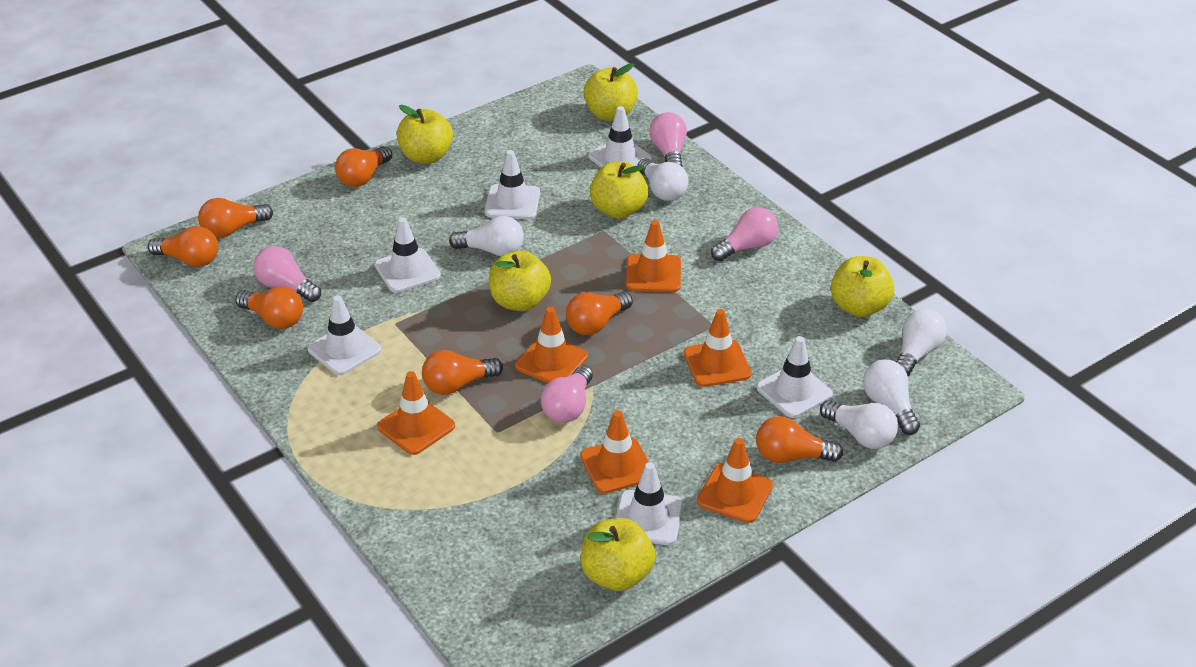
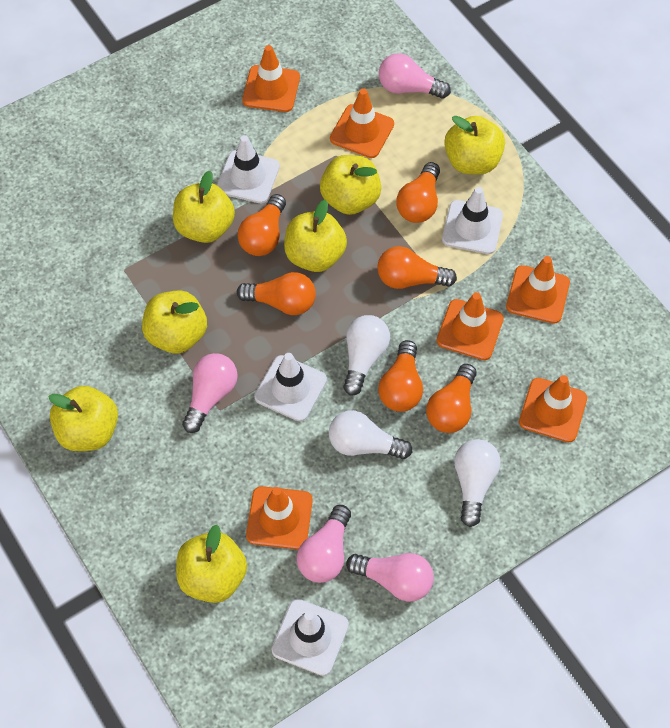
orange light bulb: 7 -> 6
white light bulb: 5 -> 3
white traffic cone: 6 -> 4
yellow apple: 6 -> 7

